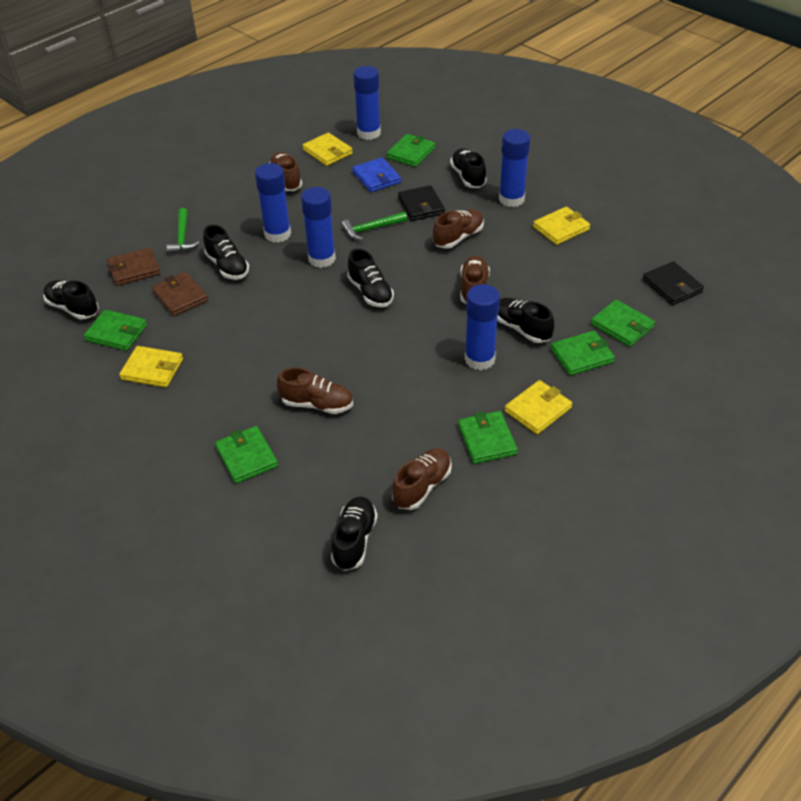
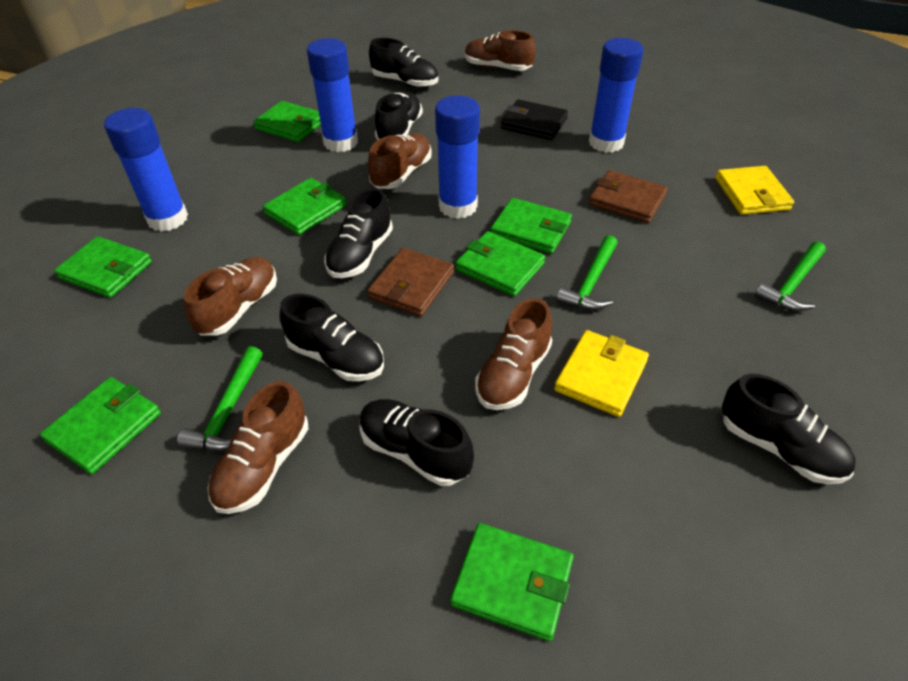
black wallet: 2 -> 1
blue glue stick: 5 -> 4
blue wallet: 1 -> 0
green hammer: 2 -> 3
green wallet: 6 -> 7
yellow wallet: 4 -> 2

